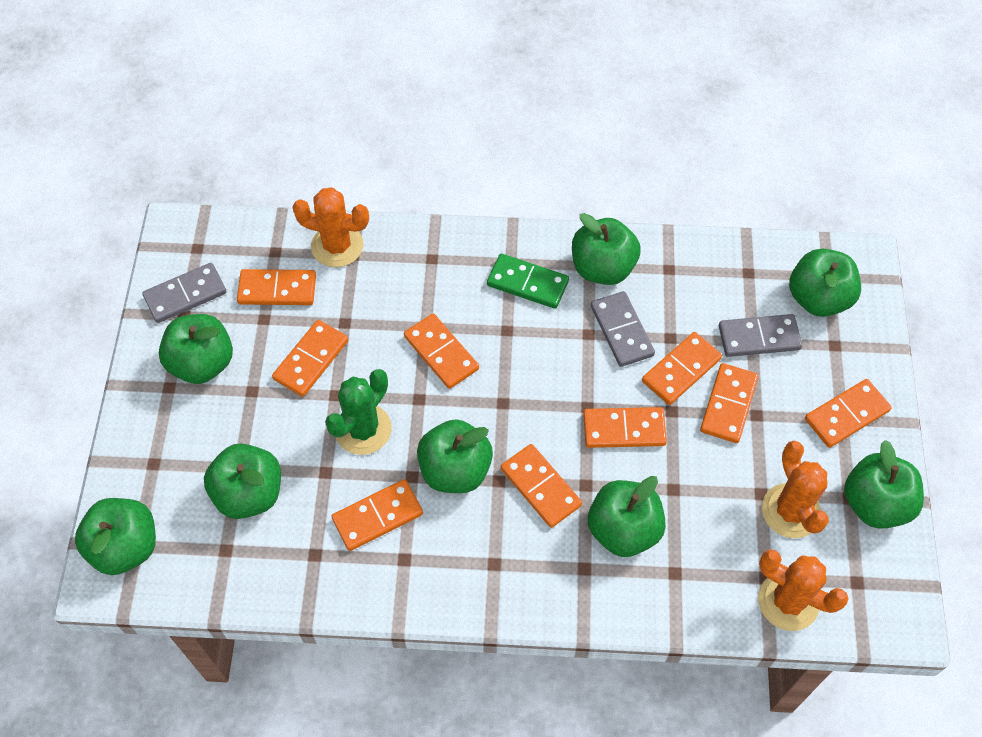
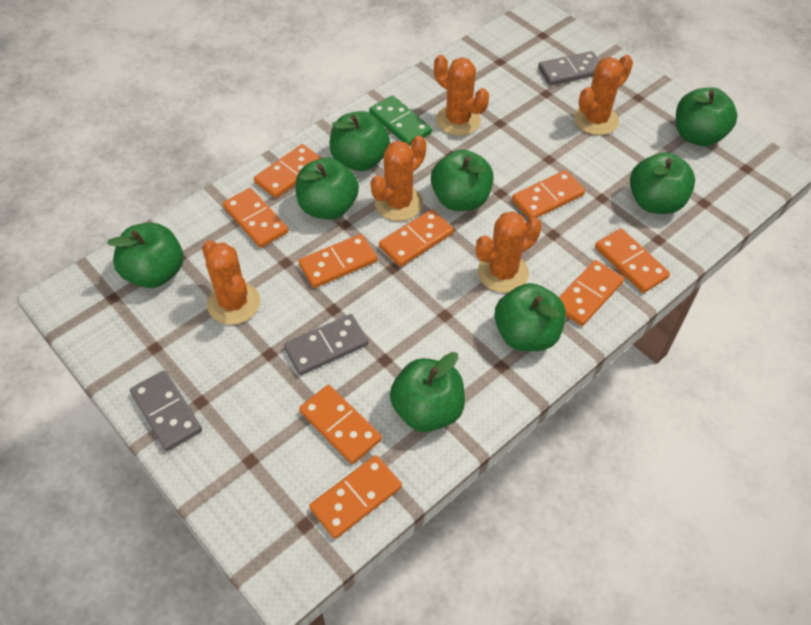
green cactus: 1 -> 0
orange cactus: 3 -> 5

